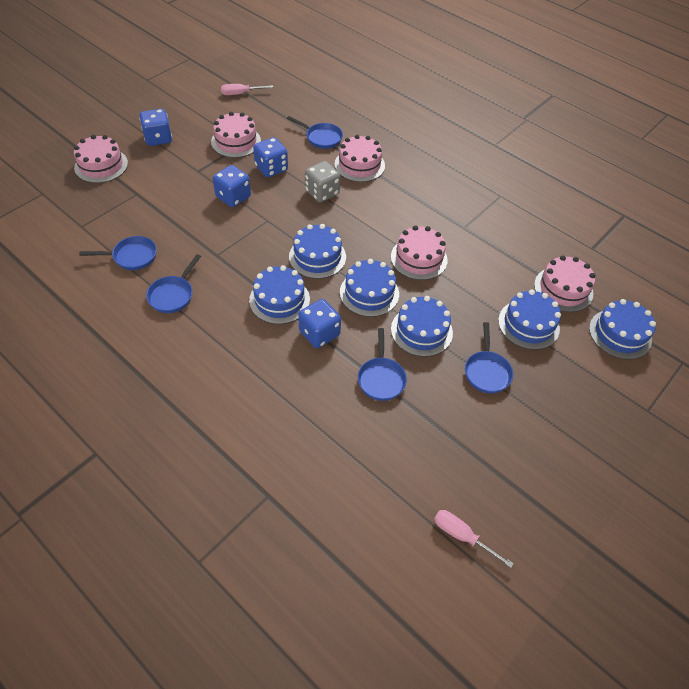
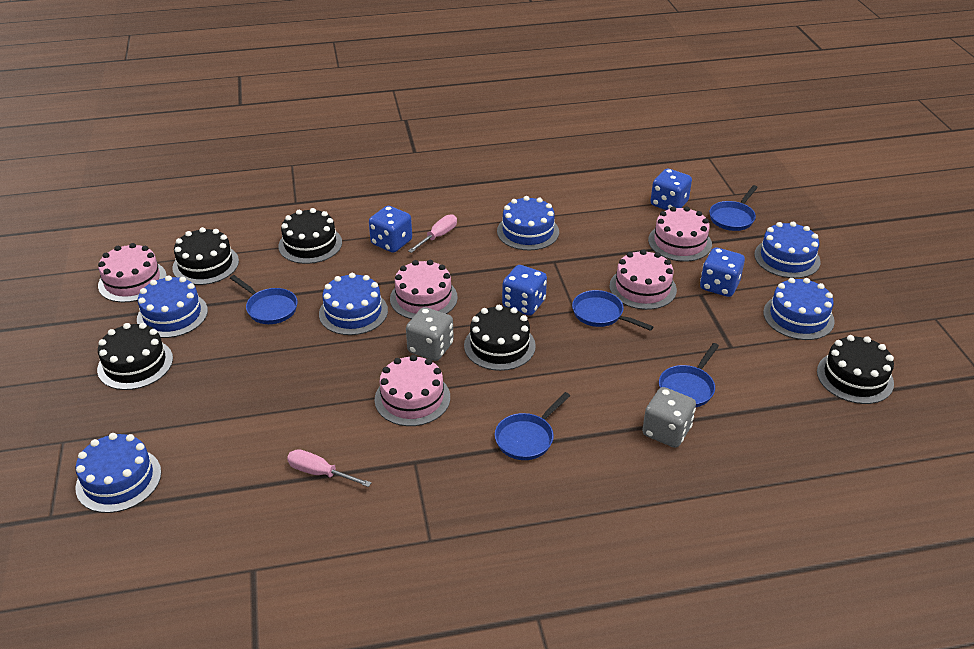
black cake: 0 -> 5
grey dice: 1 -> 2

